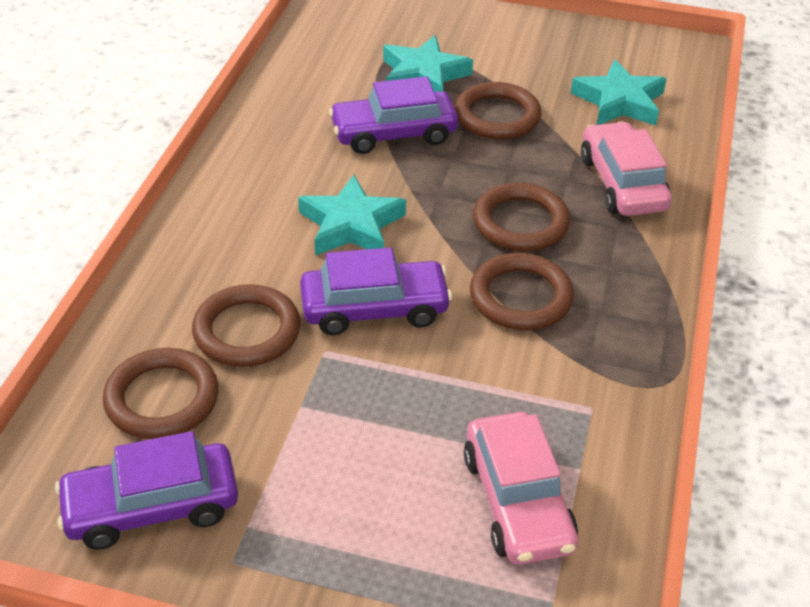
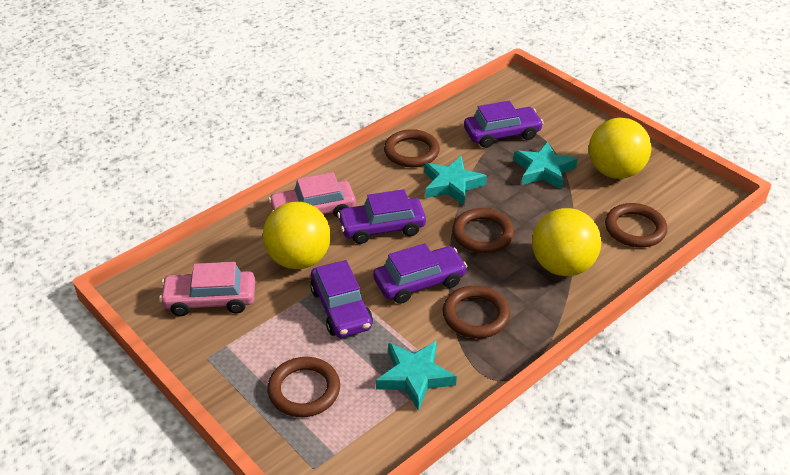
purple car: 3 -> 4
yellow ball: 0 -> 3

